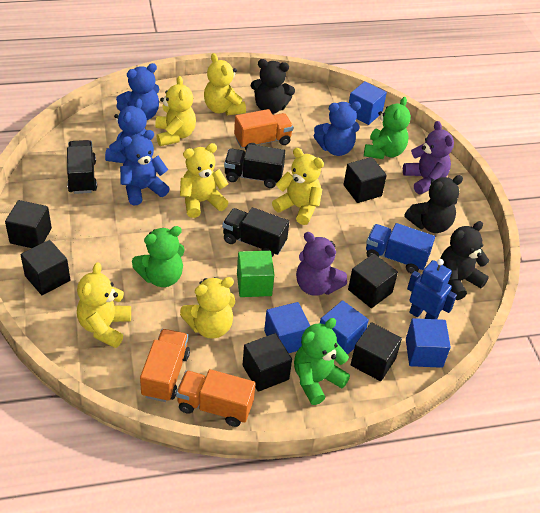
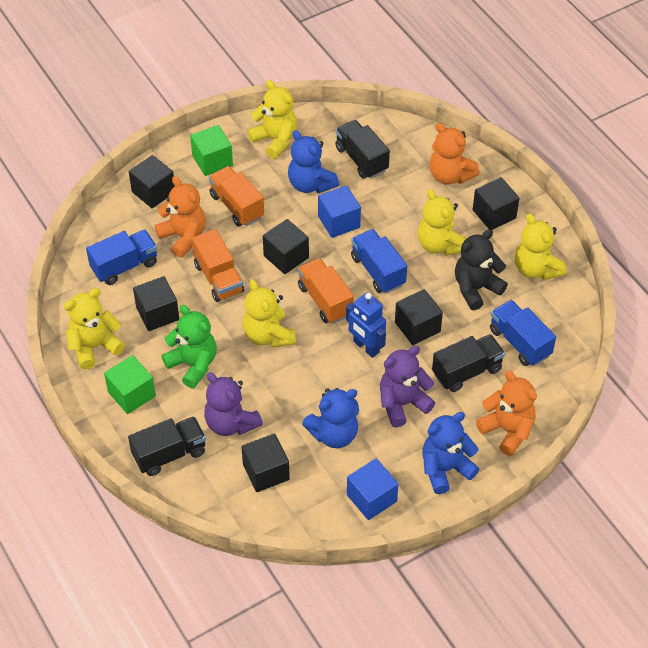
black teddy bear: 3 -> 1
blue cube: 4 -> 2
blue teddy bear: 4 -> 3
blue truck: 1 -> 3
green cube: 1 -> 2
green teddy bear: 3 -> 1
orange teddy bear: 0 -> 3
yellow teddy bear: 6 -> 5

